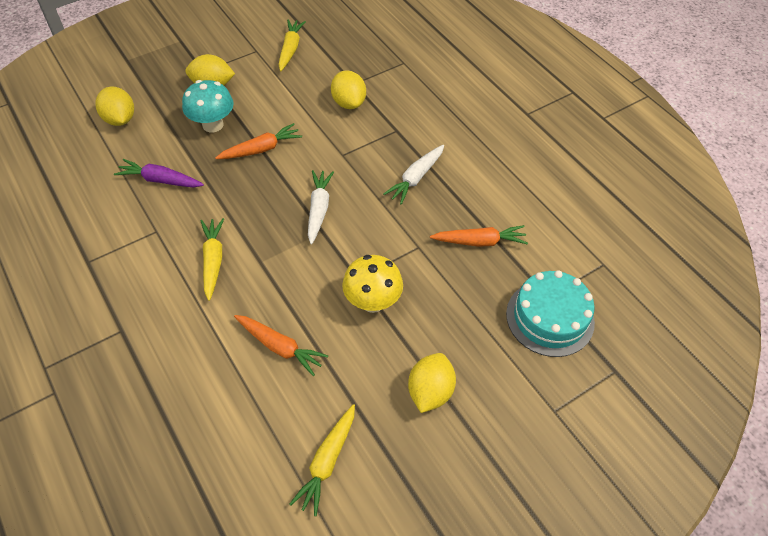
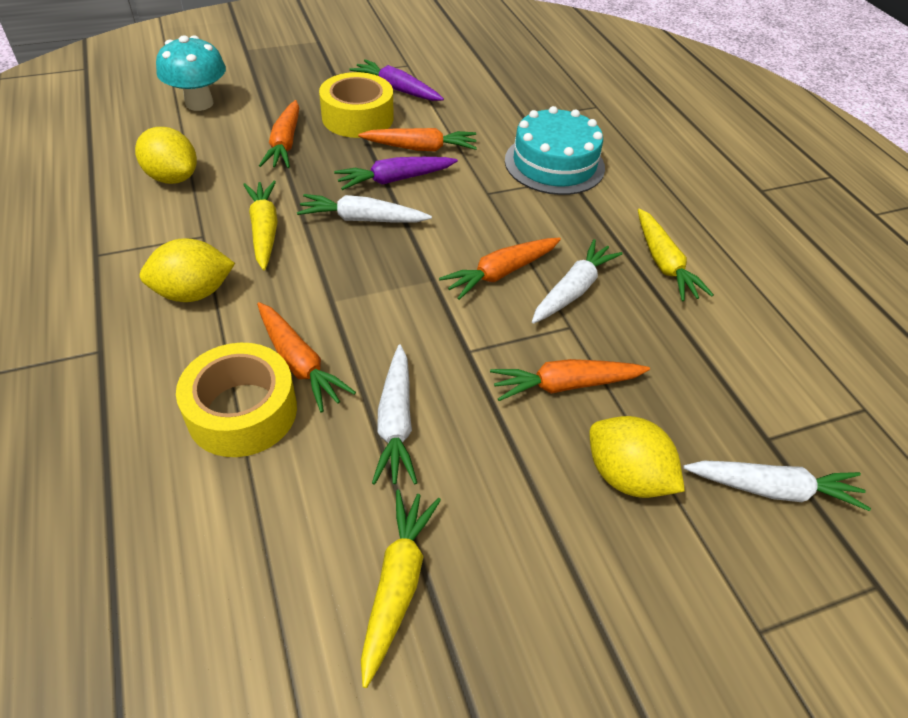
orange carrot: 3 -> 5
purple carrot: 1 -> 2
white carrot: 2 -> 4
yellow lemon: 4 -> 3
yellow mushroom: 1 -> 0
yellow tape: 0 -> 2

